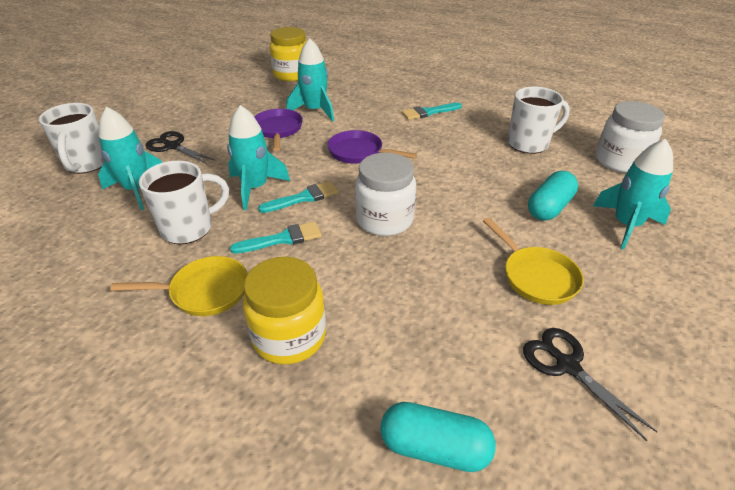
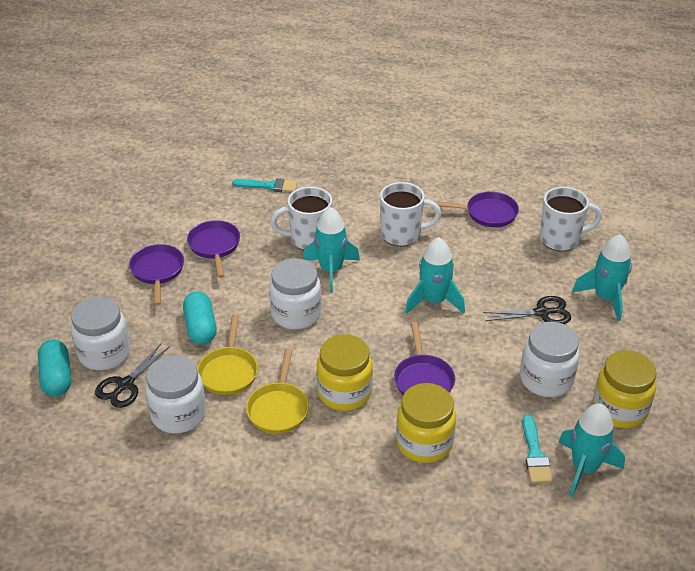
purple pan: 2 -> 4
turquoise brush: 3 -> 2
white jar: 2 -> 4
yellow jar: 2 -> 3

